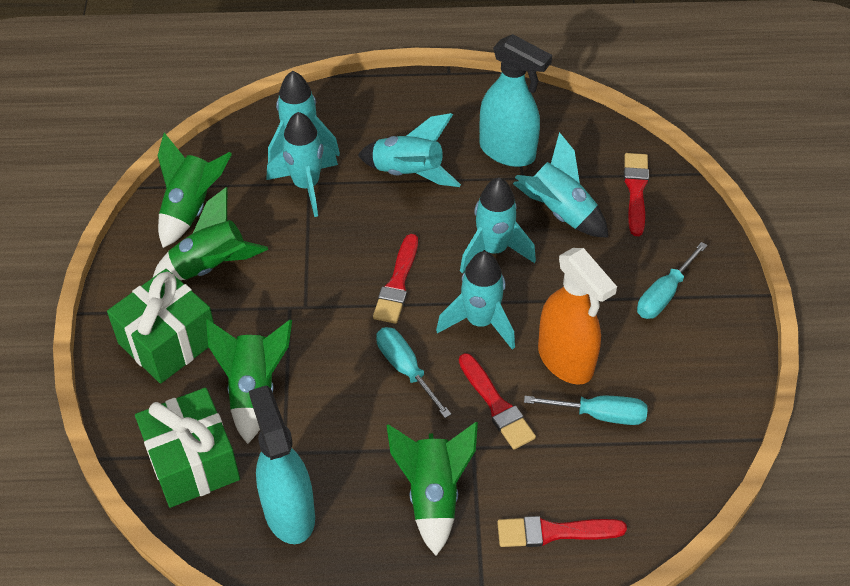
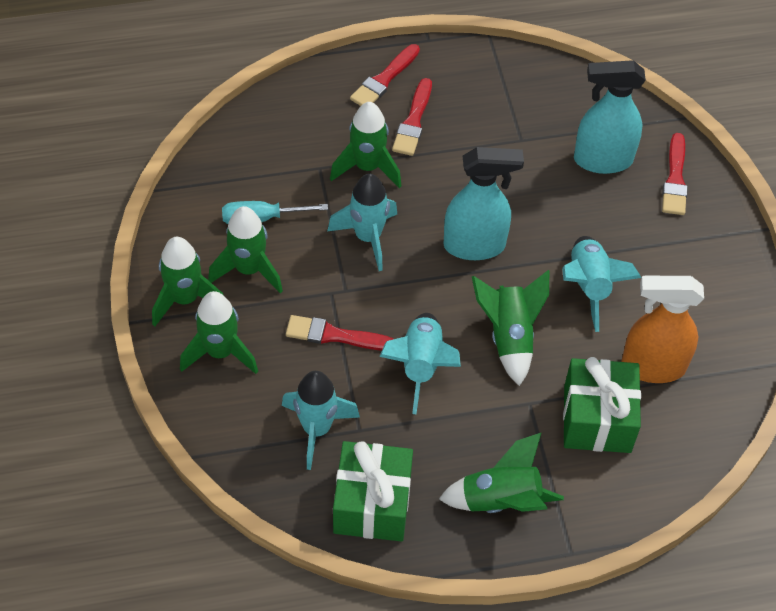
green rocket: 4 -> 6
turquoise rocket: 6 -> 4
turquoise screwdriver: 3 -> 1

